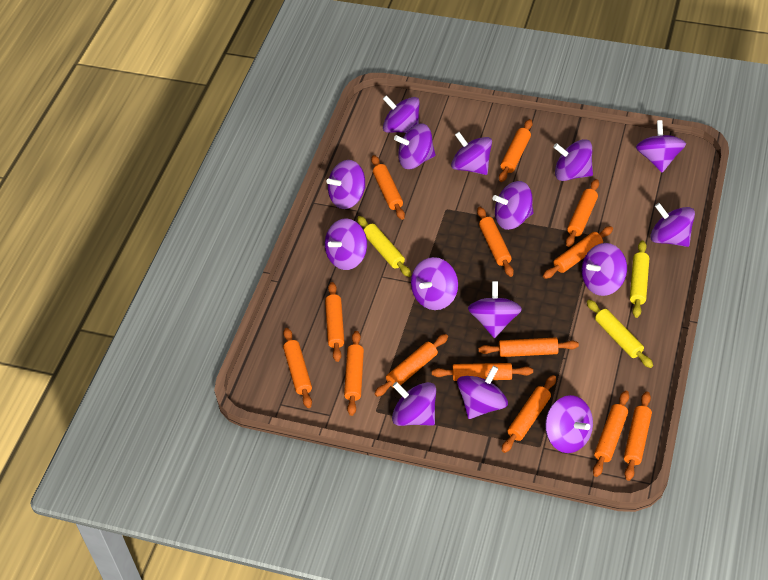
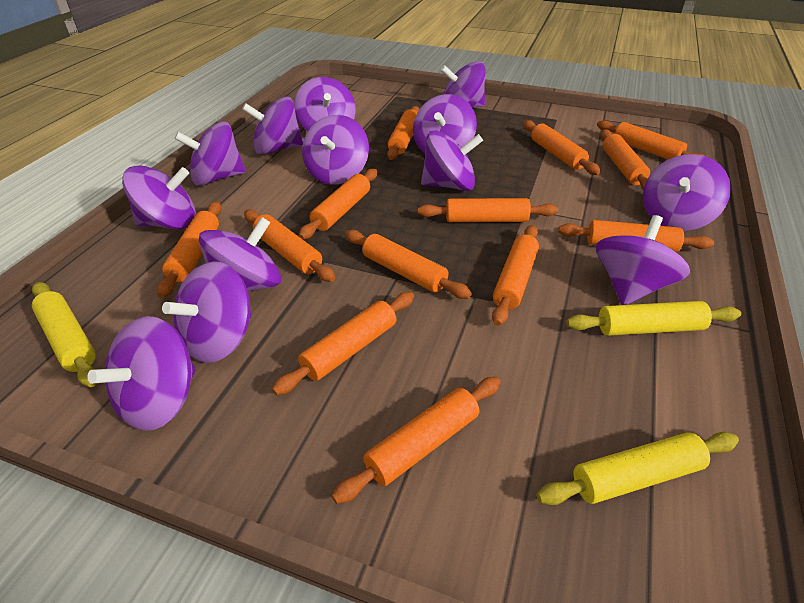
orange rolling pin: 14 -> 13
purple spinning top: 15 -> 13

